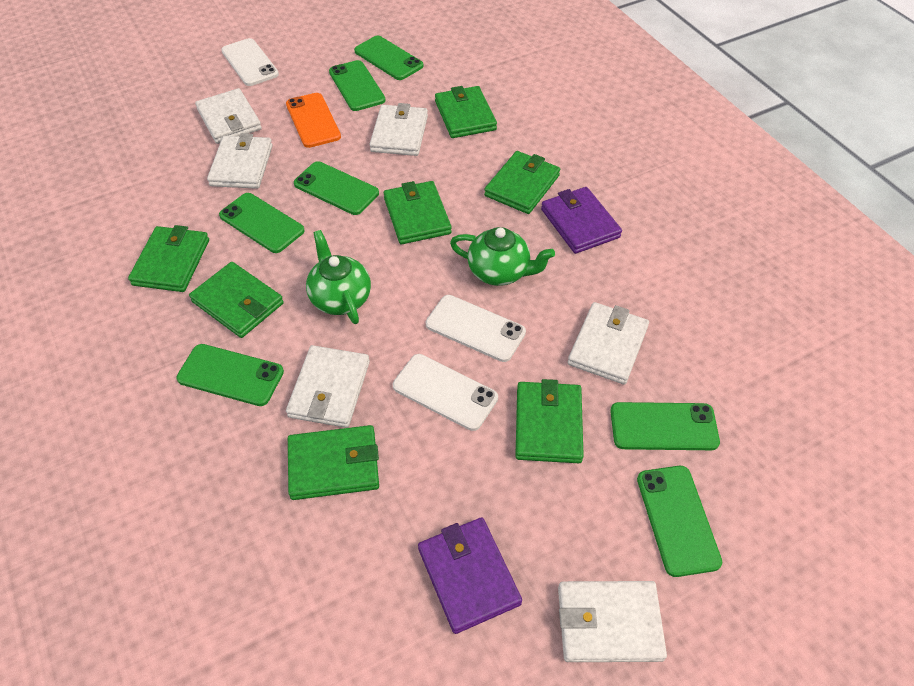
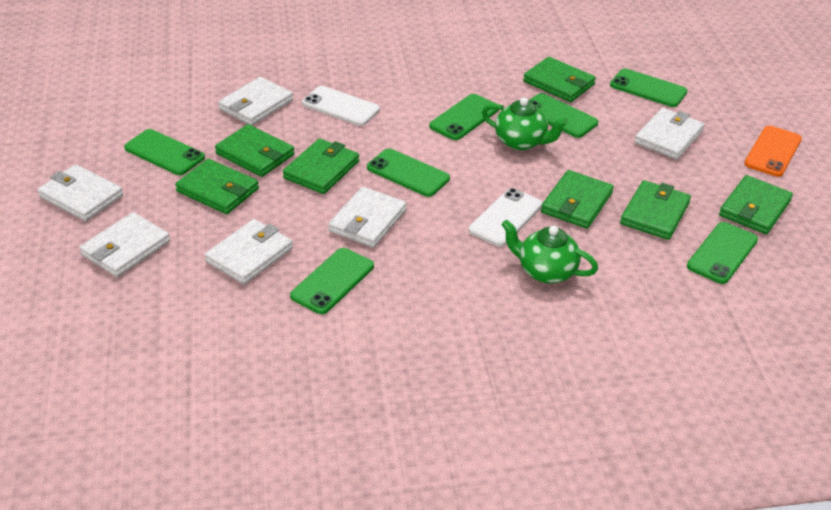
purple wallet: 2 -> 0
white phone: 3 -> 2

